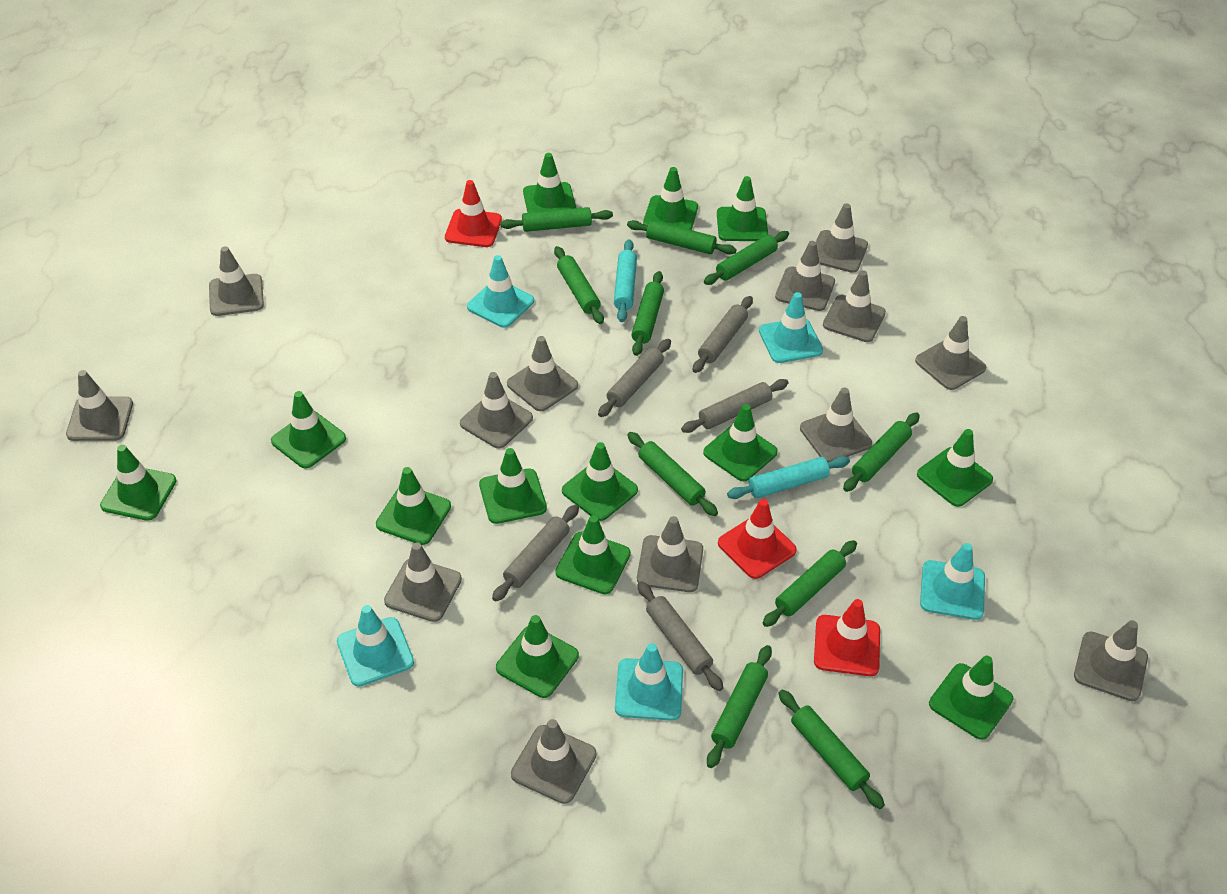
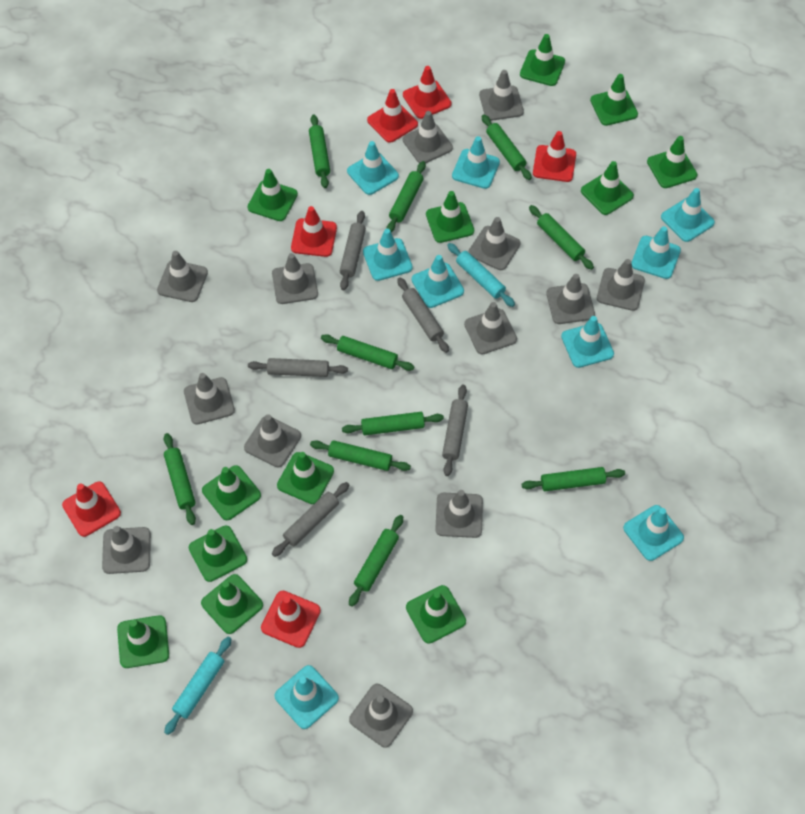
green traffic cone: 13 -> 12
red traffic cone: 3 -> 6
turquoise traffic cone: 5 -> 9

